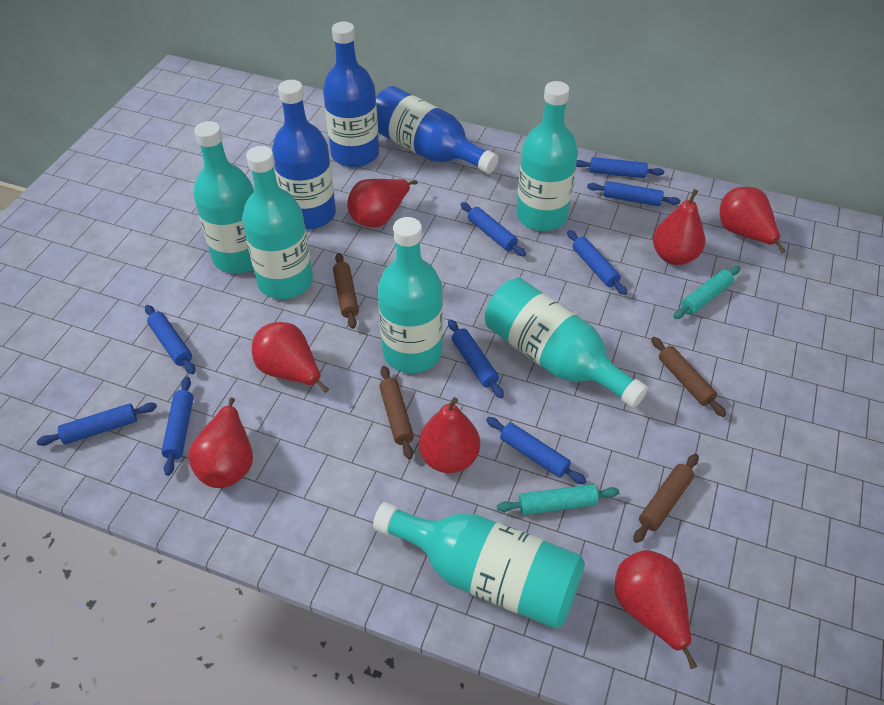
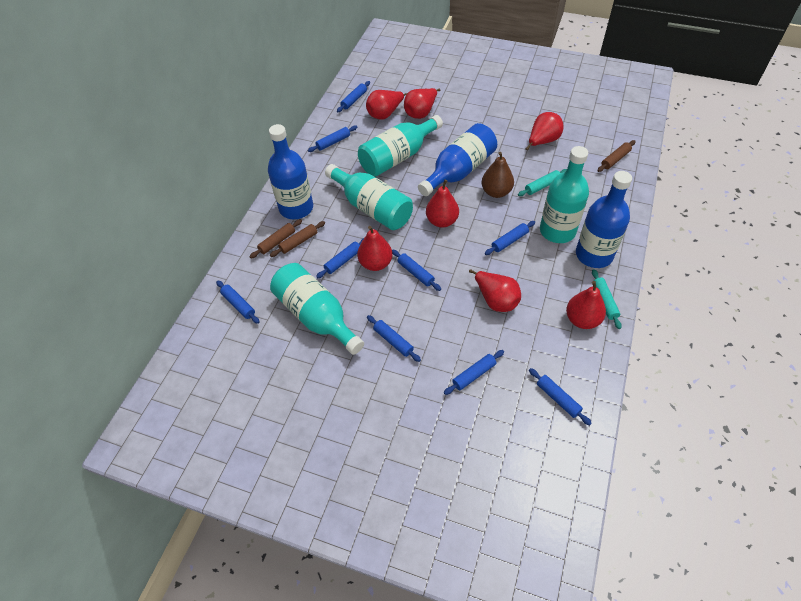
brown pear: 0 -> 1
brown rolling pin: 4 -> 3
turquoise bottle: 6 -> 4

